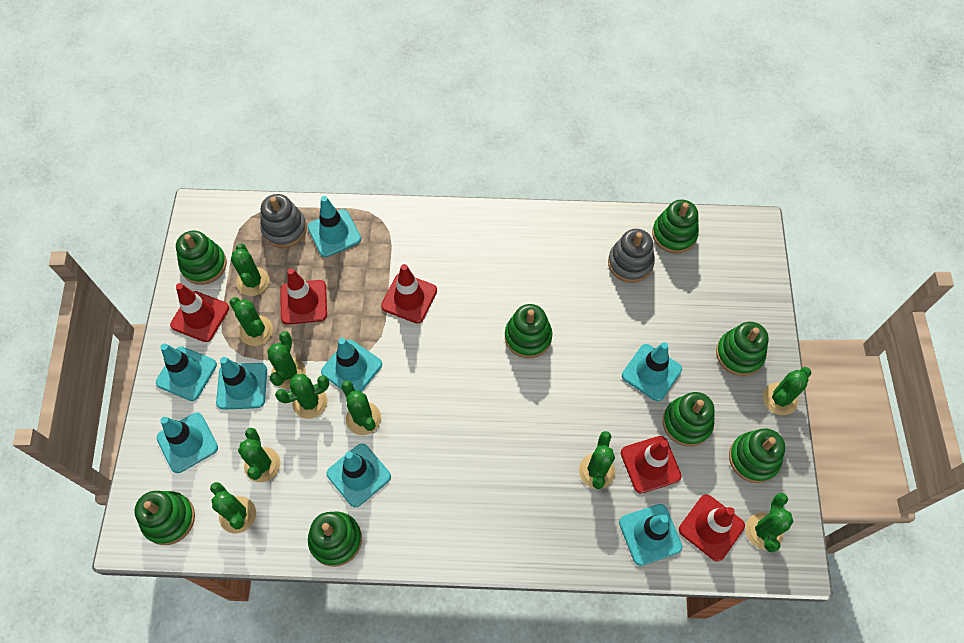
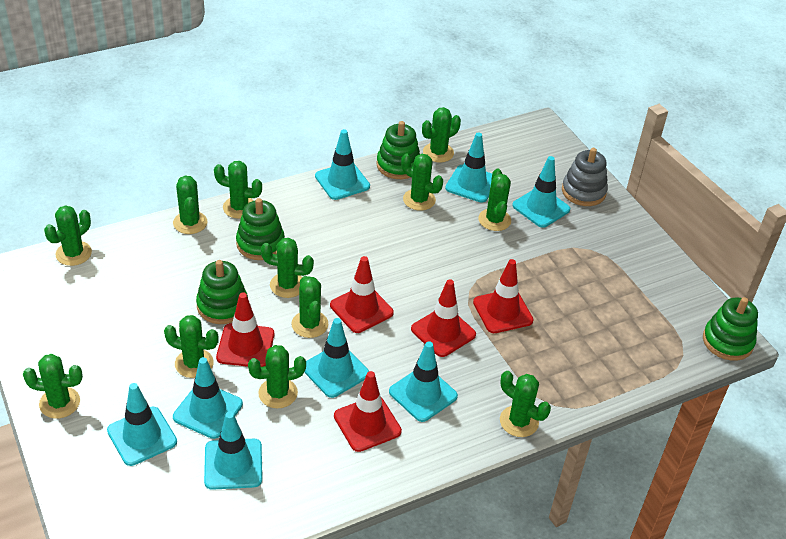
green cactus: 10 -> 12
green stacking toy: 8 -> 4
grey stacking toy: 2 -> 1

